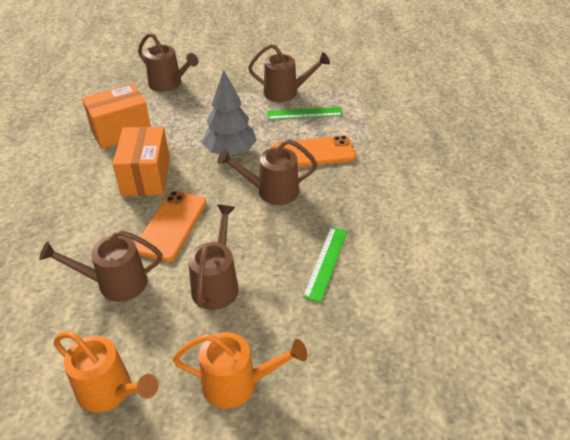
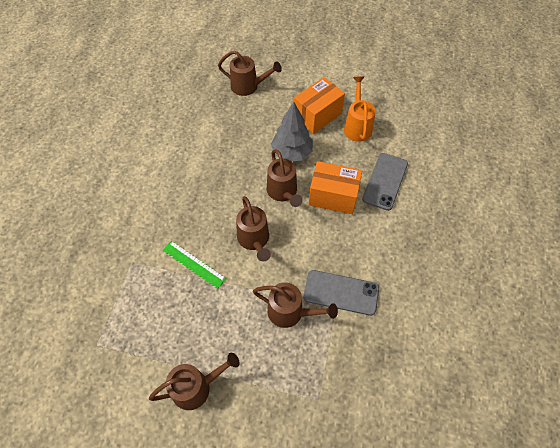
green ruler: 2 -> 1
grey phone: 0 -> 2
orange phone: 2 -> 0
orange watering can: 2 -> 1

